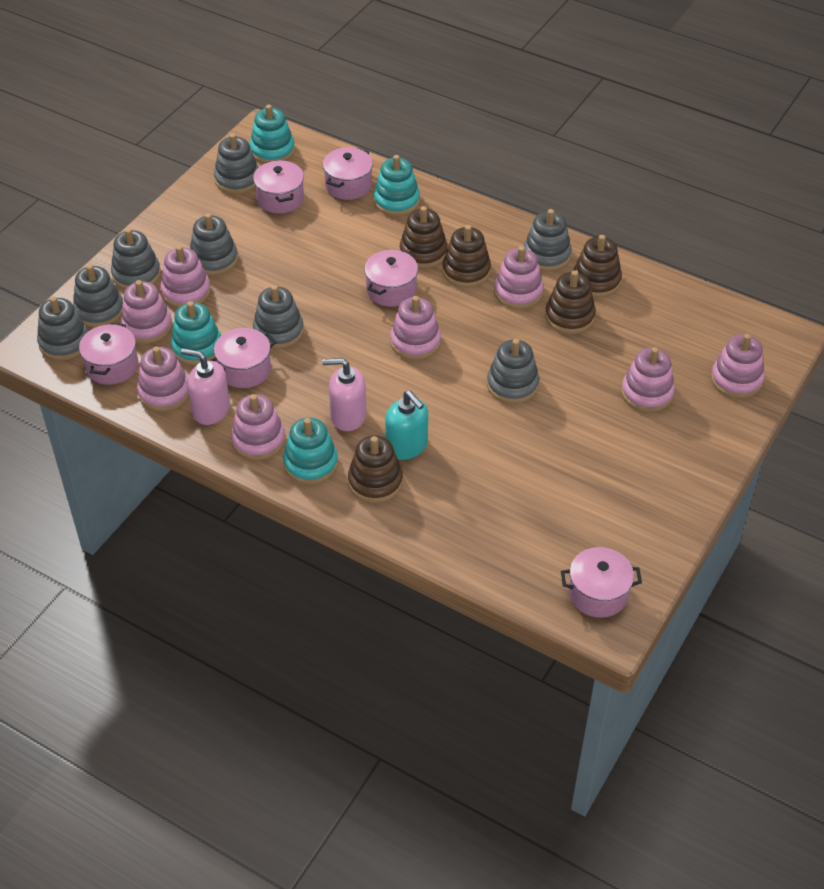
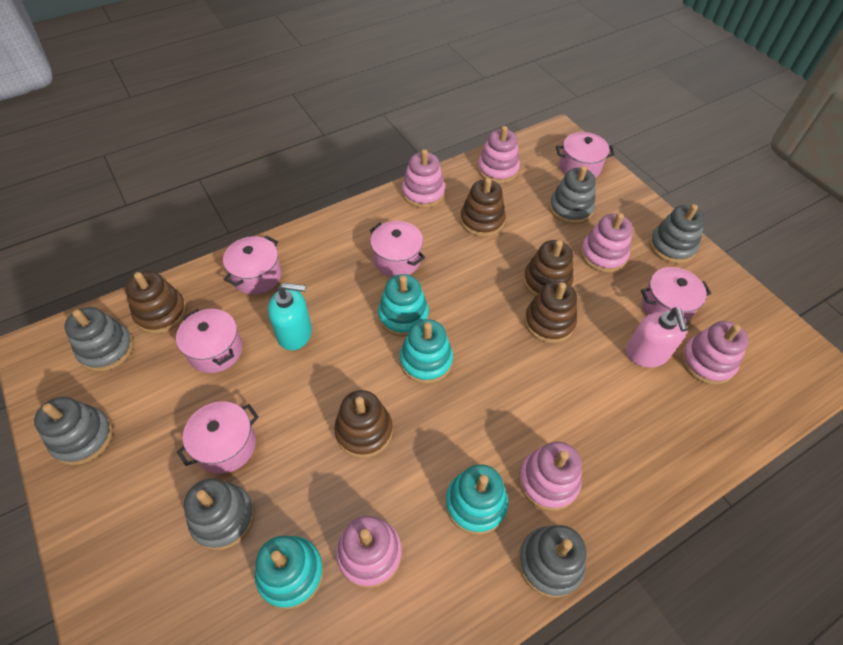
grey stacking toy: 8 -> 6
pink soap dispenser: 2 -> 1
pink stacking toy: 8 -> 6

